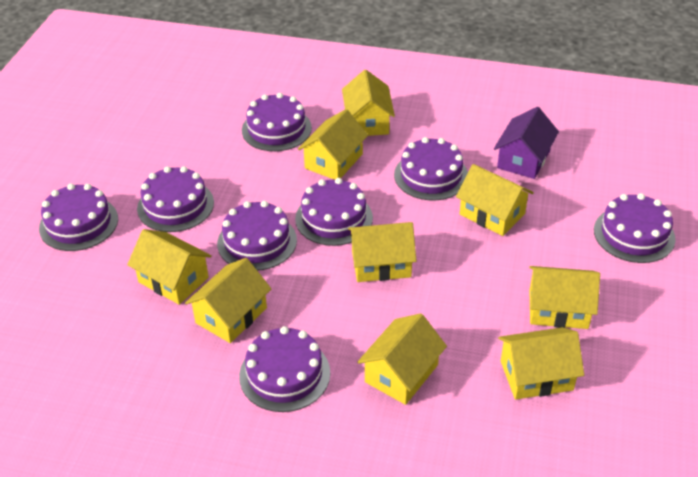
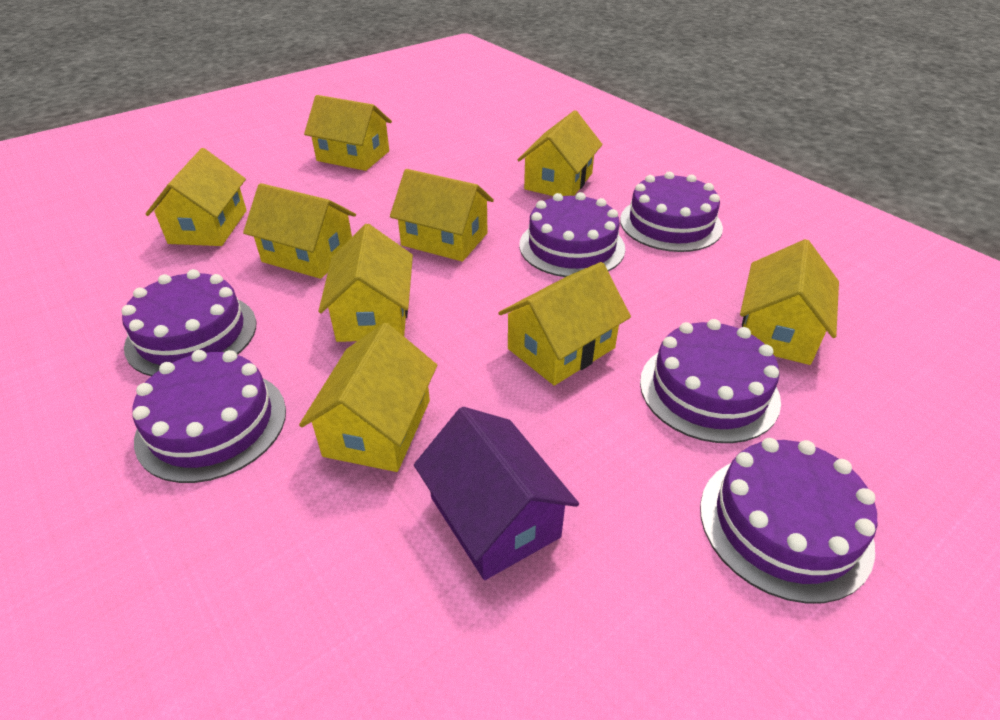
purple cake: 8 -> 6

